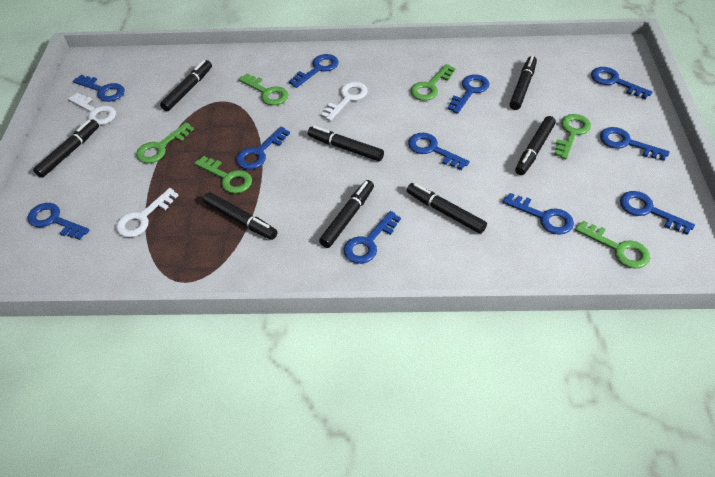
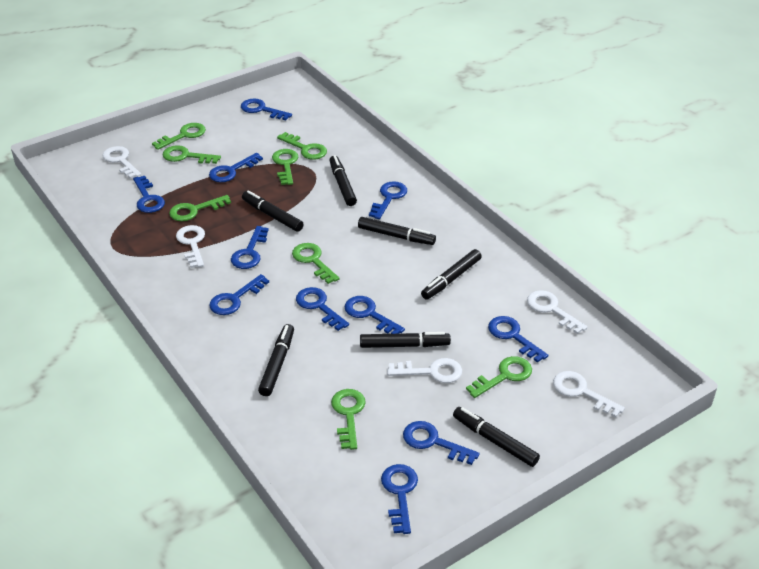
black marker: 8 -> 7
green key: 6 -> 8
white key: 3 -> 5

